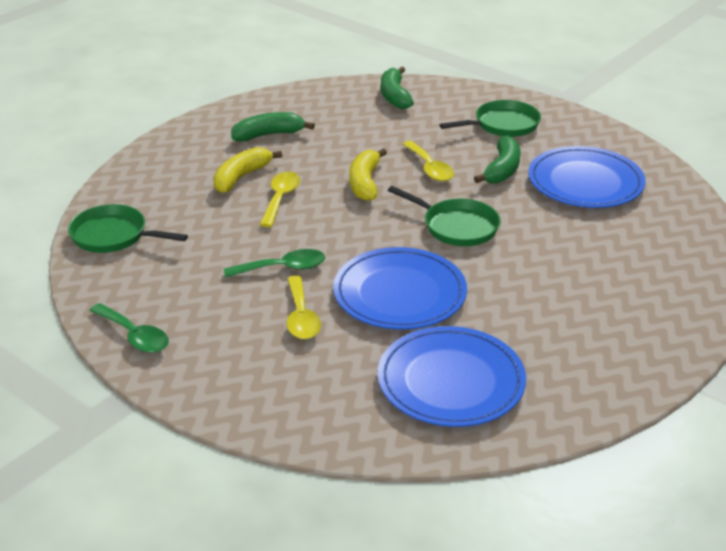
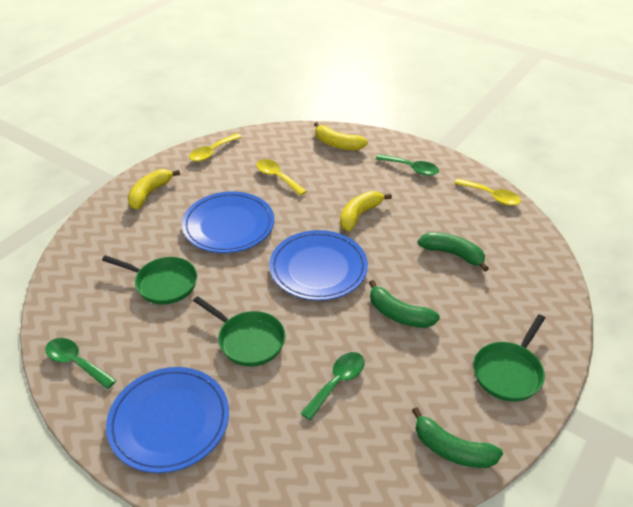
green spoon: 2 -> 3
yellow banana: 2 -> 3

